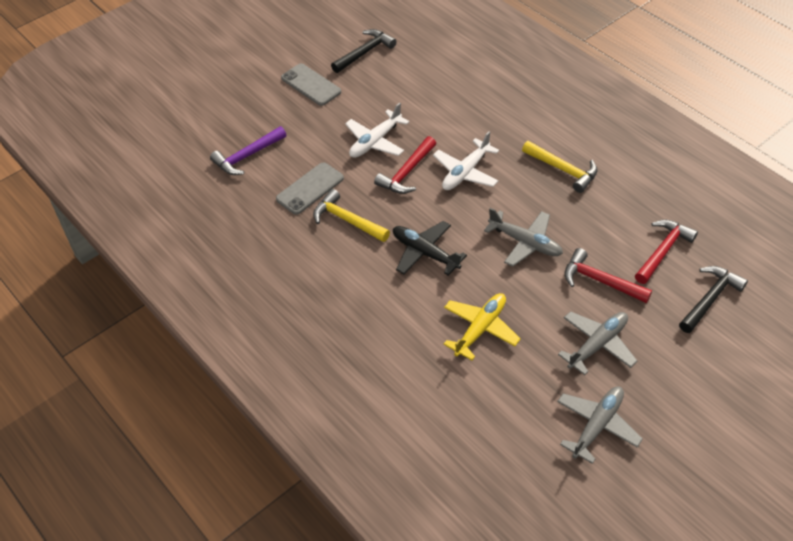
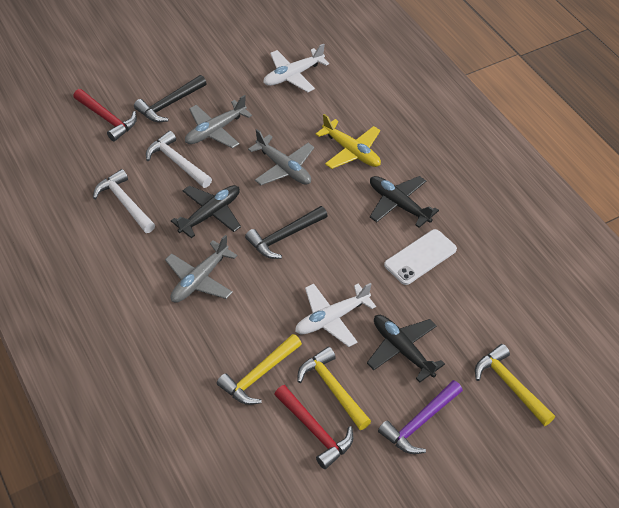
black plane: 1 -> 3
grey phone: 2 -> 0
red hammer: 3 -> 2
white hammer: 0 -> 2
white phone: 0 -> 1
yellow hammer: 2 -> 3

